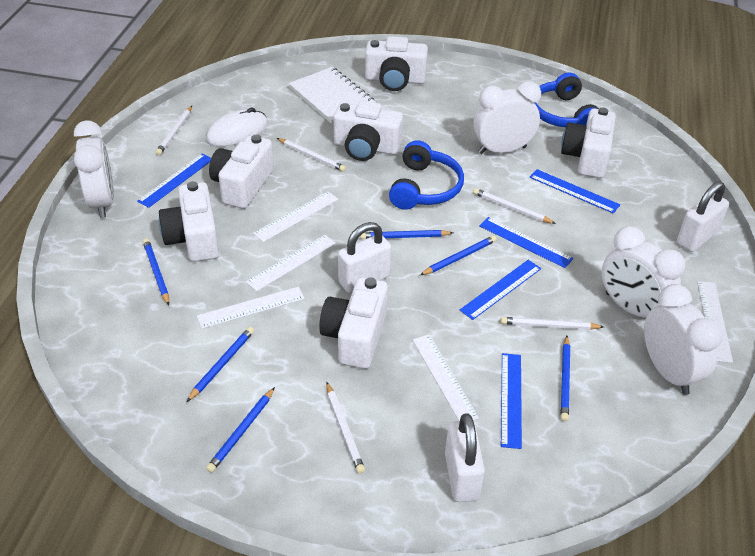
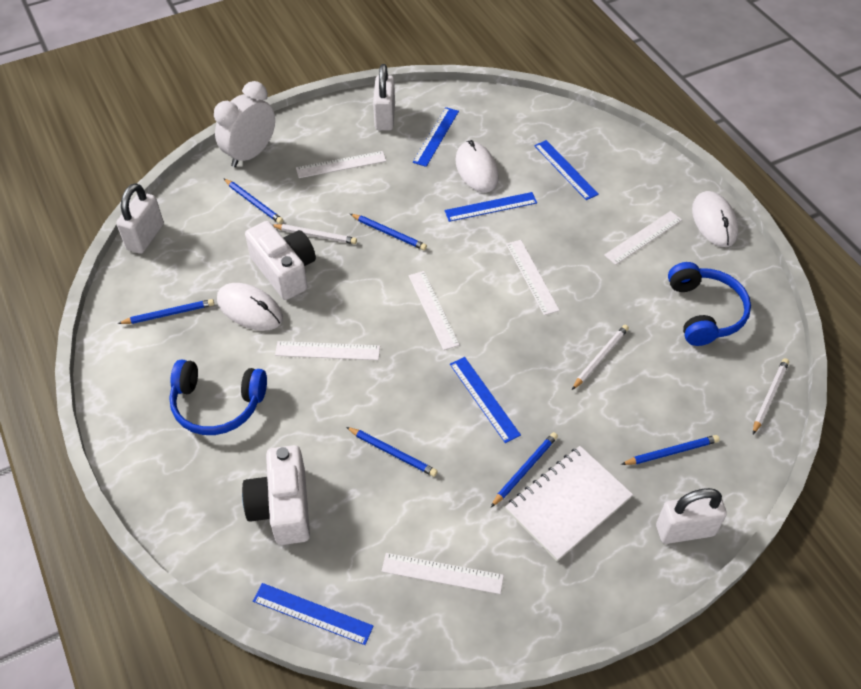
white camera: 6 -> 2
white clock: 4 -> 1
white mouse: 1 -> 3
white pencil: 5 -> 3
white ruler: 5 -> 6

